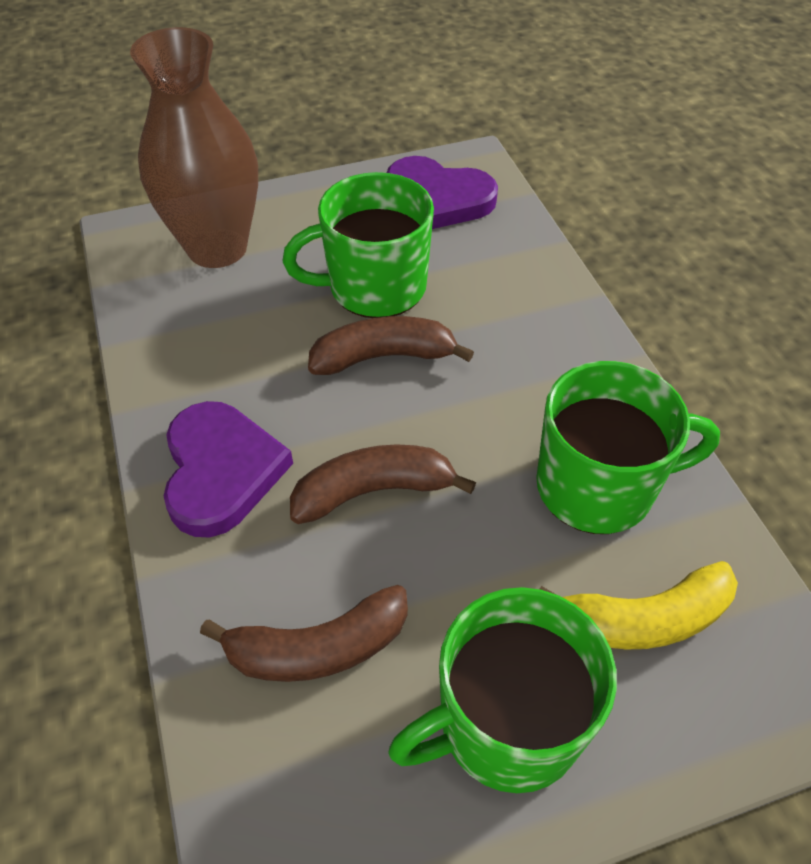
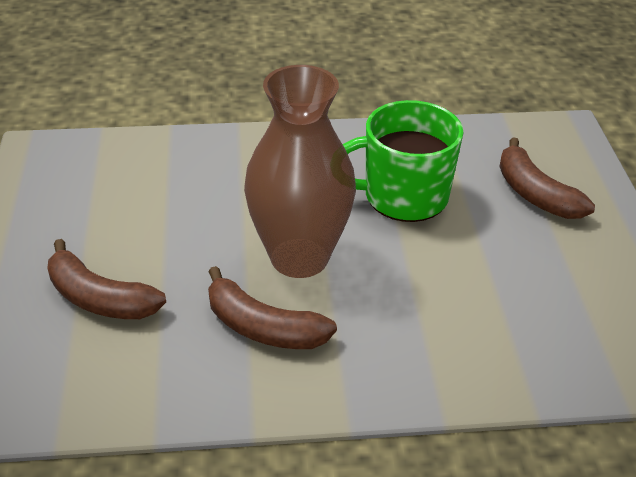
green mug: 3 -> 1
purple heart: 2 -> 0
yellow banana: 1 -> 0

